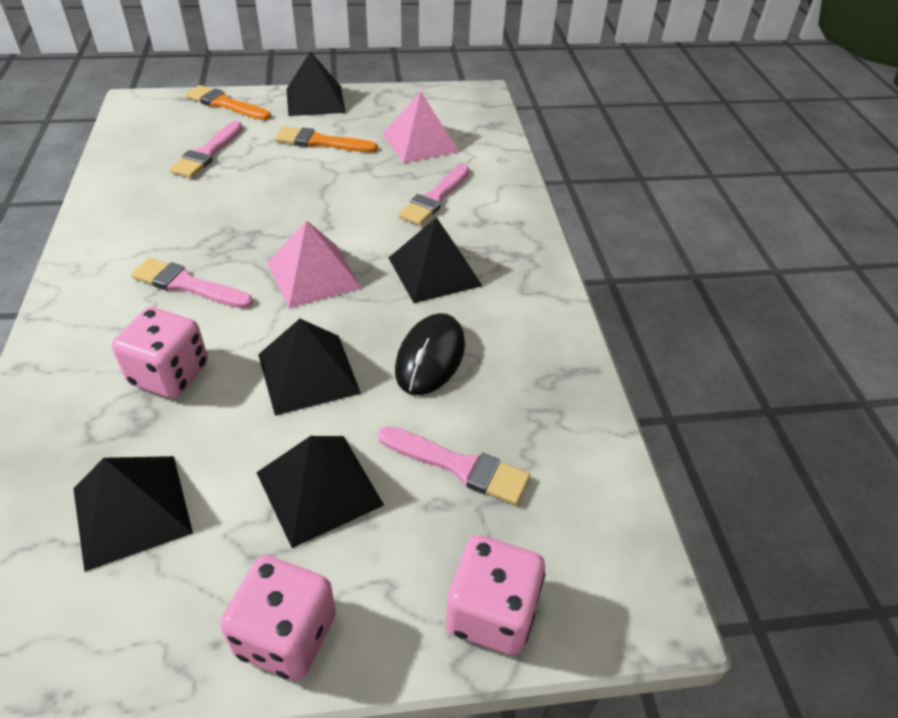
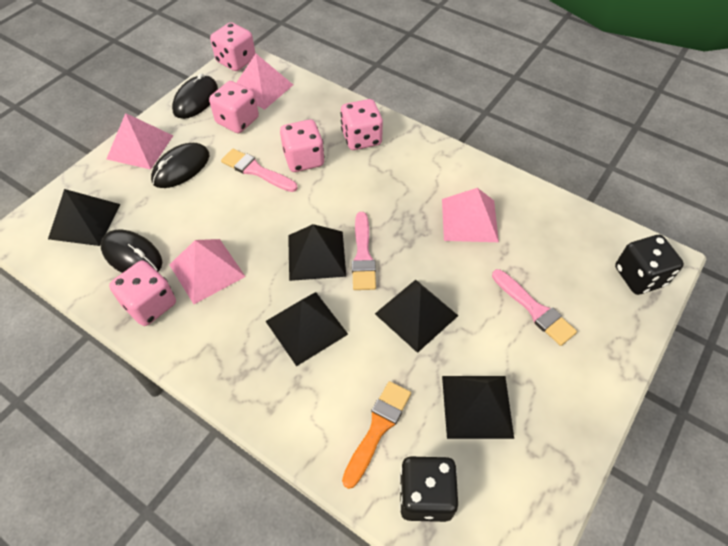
black dice: 0 -> 2
black mouse: 1 -> 3
orange brush: 2 -> 1
pink brush: 4 -> 3
pink dice: 3 -> 5
pink pyramid: 2 -> 4

